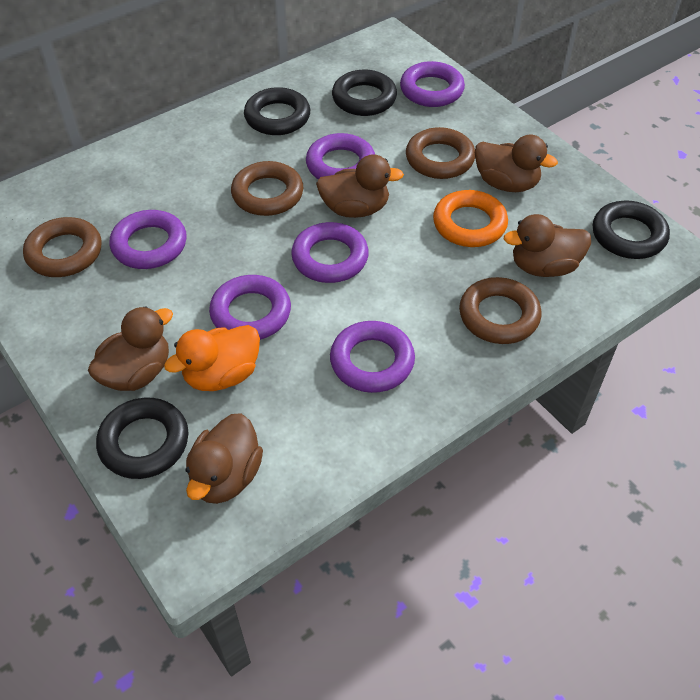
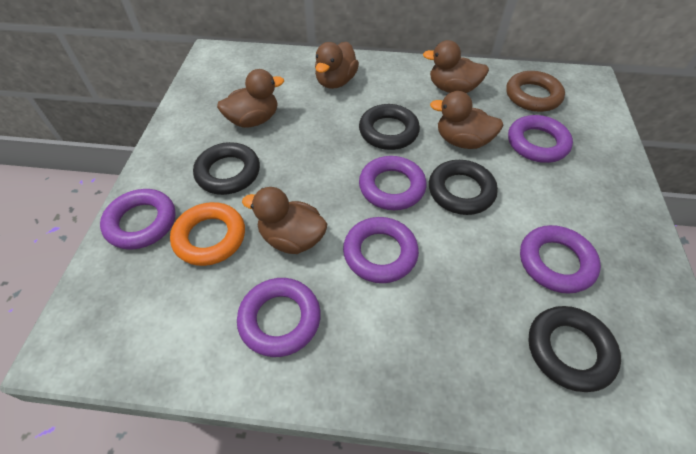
brown ring: 4 -> 1
orange duck: 1 -> 0

